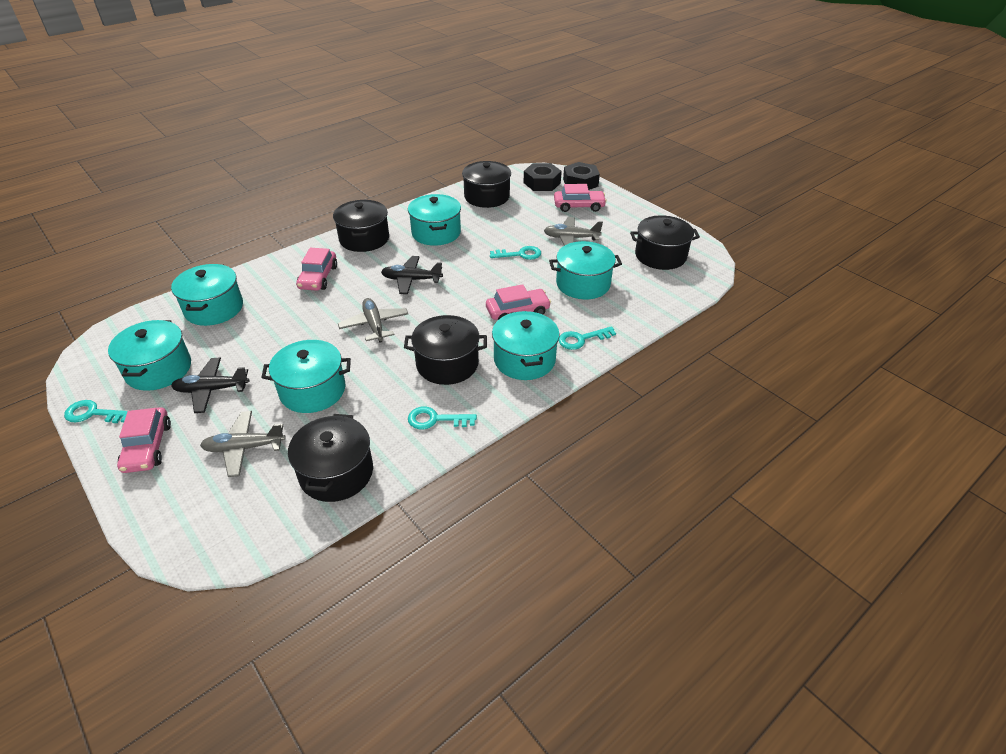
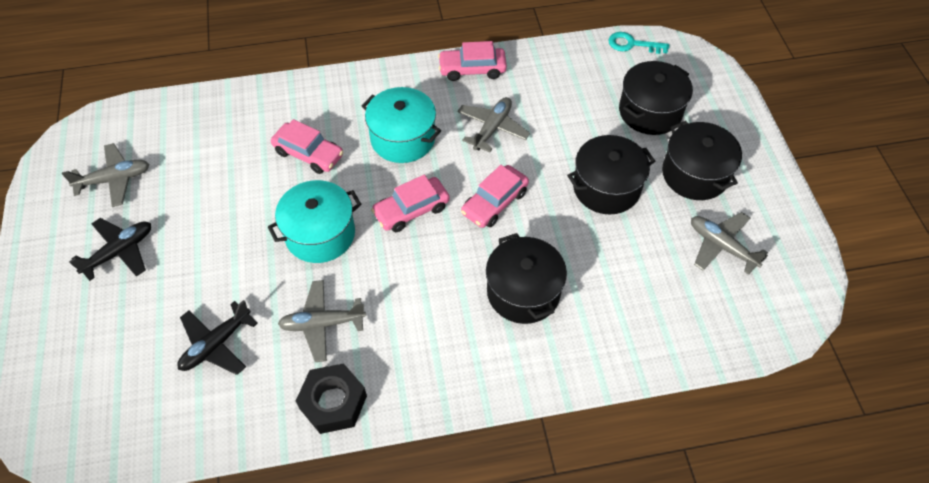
black nut: 2 -> 1
black pot: 5 -> 4
grey plane: 3 -> 4
turquoise key: 4 -> 1
turquoise pot: 6 -> 2

